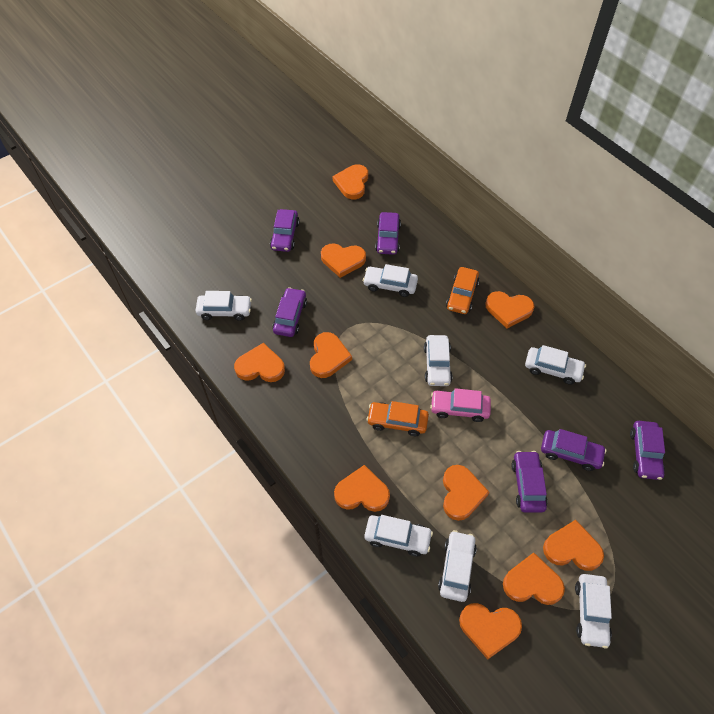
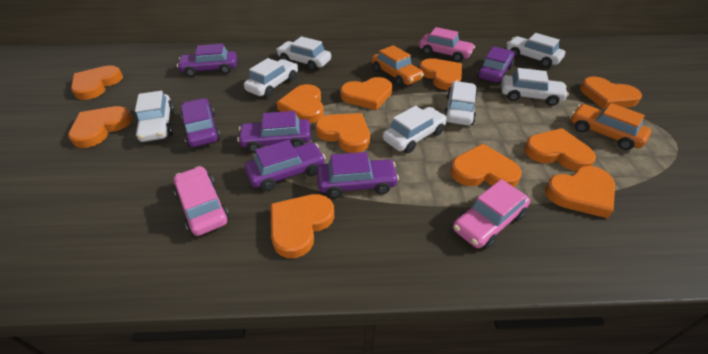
orange heart: 10 -> 11
pink car: 1 -> 3

